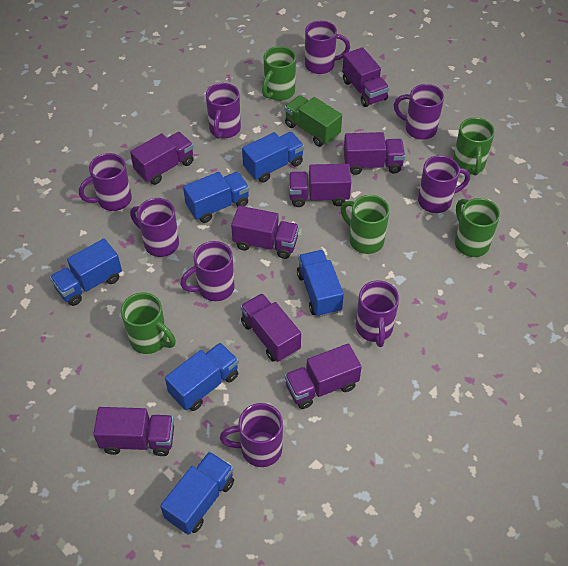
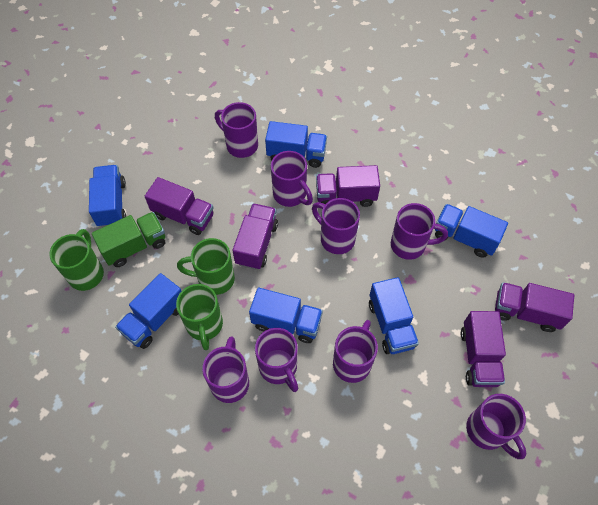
green mug: 5 -> 3
purple mug: 9 -> 8
purple truck: 8 -> 5

